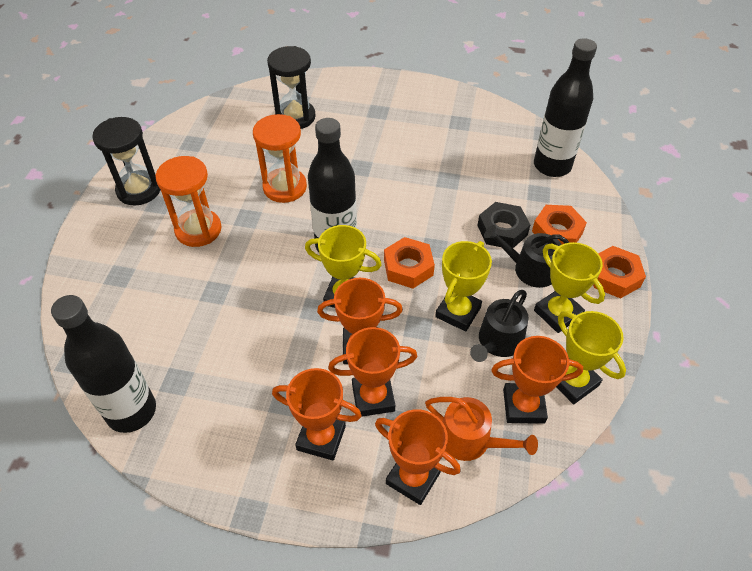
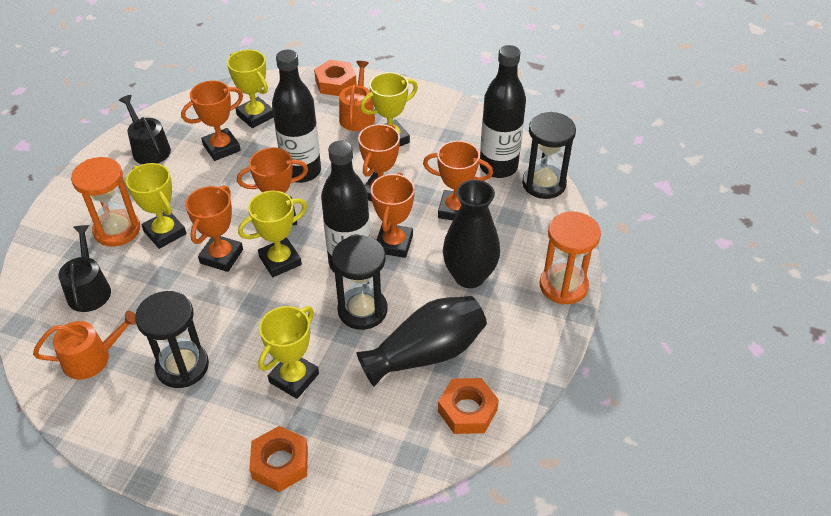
black hourglass: 2 -> 3
black nut: 1 -> 0
black vase: 0 -> 2
orange trophy: 5 -> 6
orange watering can: 1 -> 2
yellow trophy: 4 -> 5

